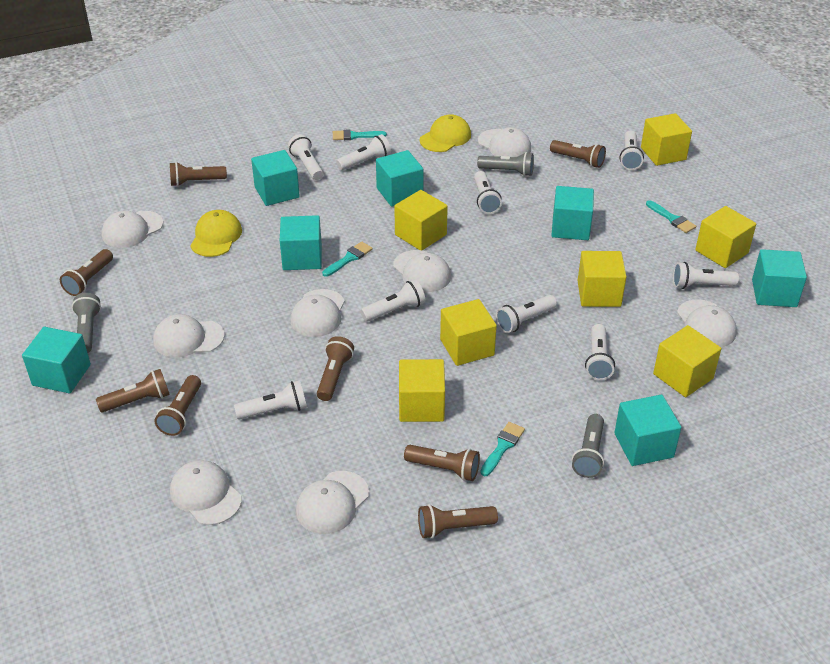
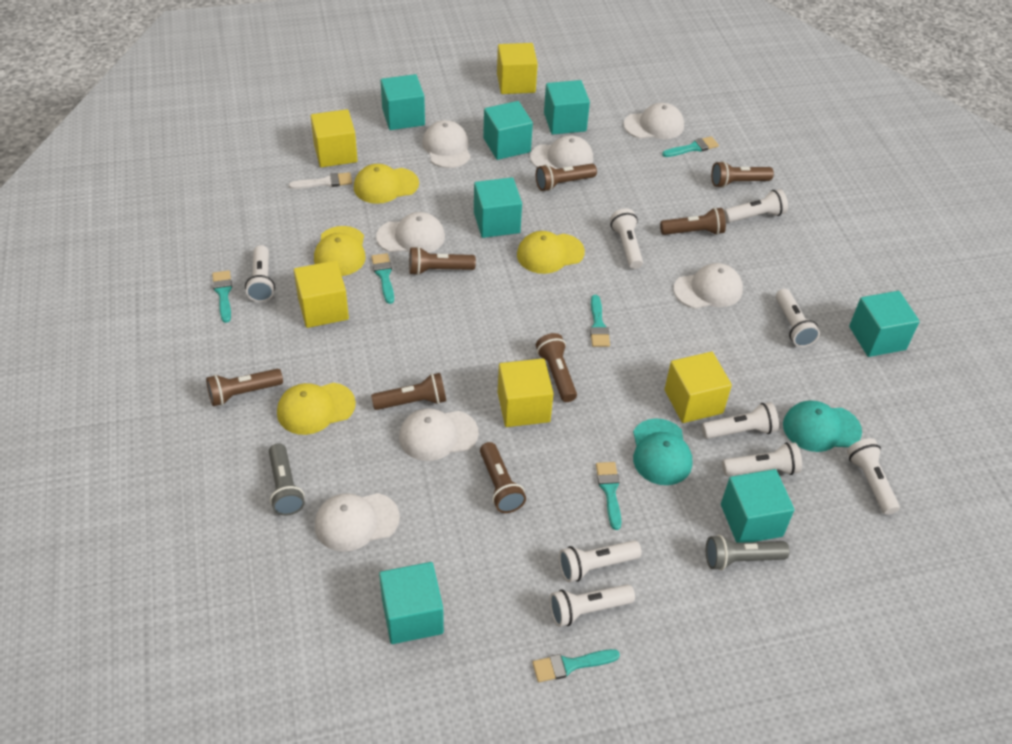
grey flashlight: 3 -> 2
turquoise brush: 4 -> 6
turquoise cap: 0 -> 2
white brush: 0 -> 1
white cap: 8 -> 7
yellow cap: 2 -> 4
yellow cube: 7 -> 5

